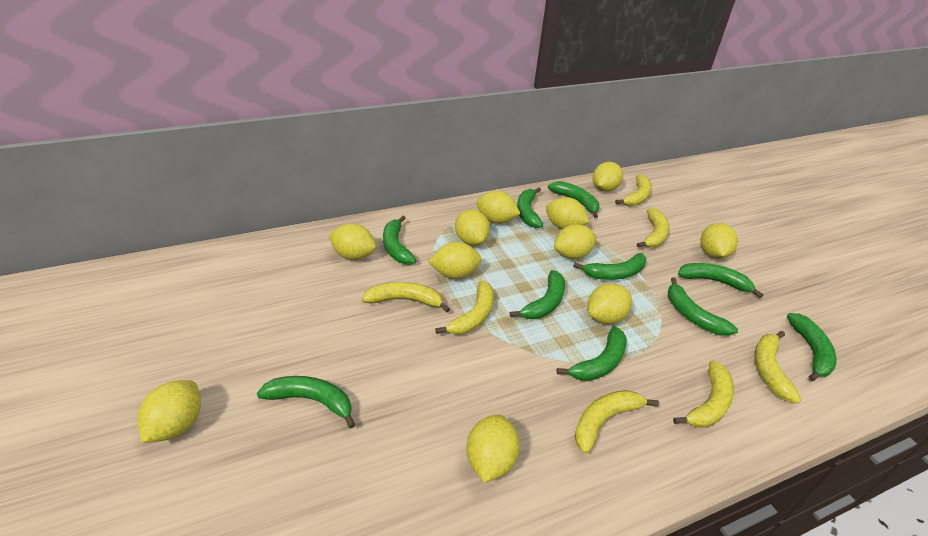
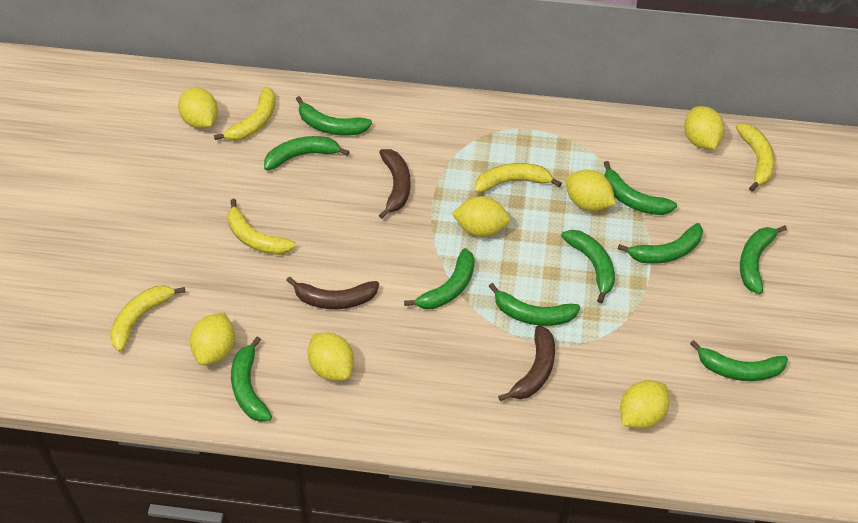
brown banana: 0 -> 3
yellow banana: 7 -> 5
yellow lemon: 11 -> 7

